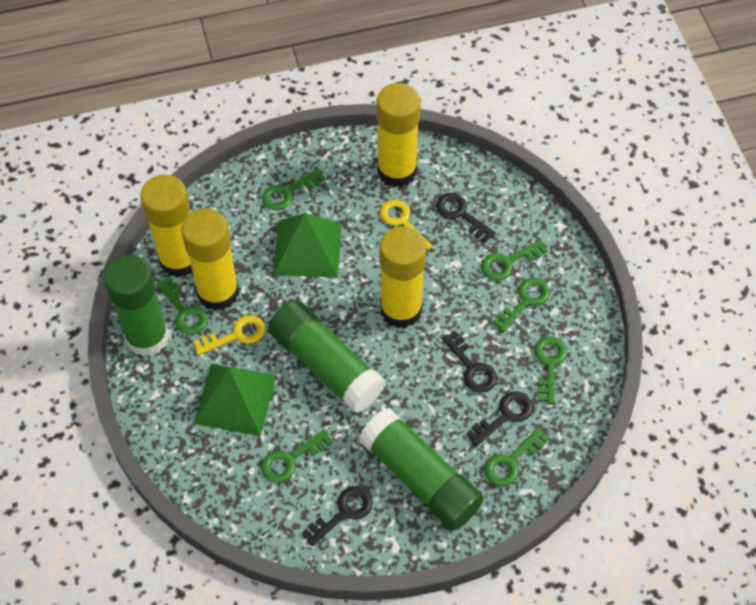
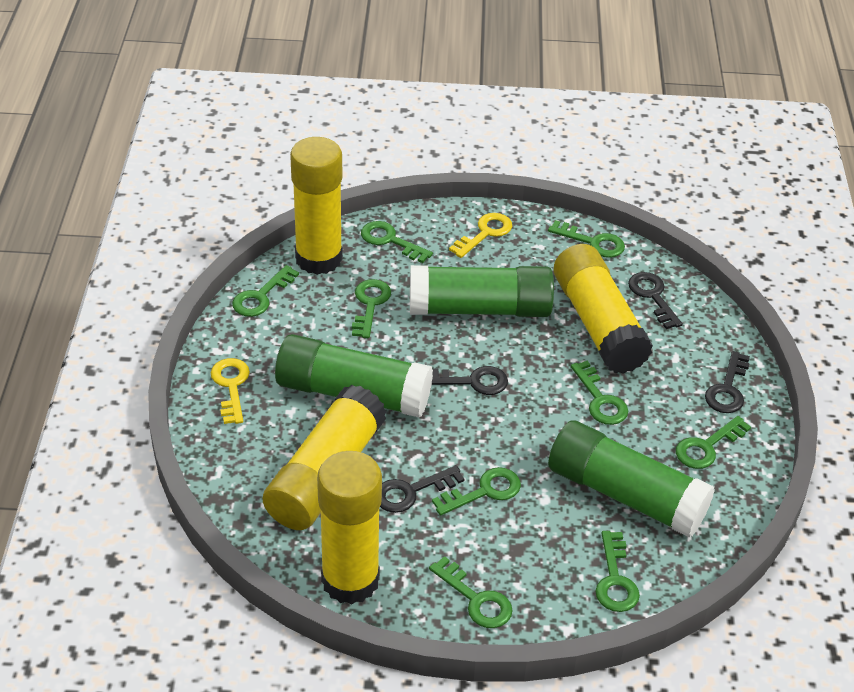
green key: 7 -> 9
green pyramid: 2 -> 0

